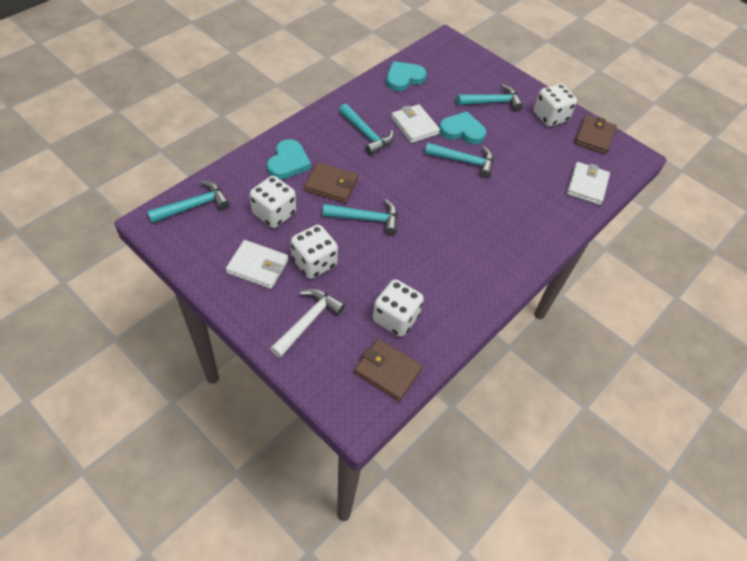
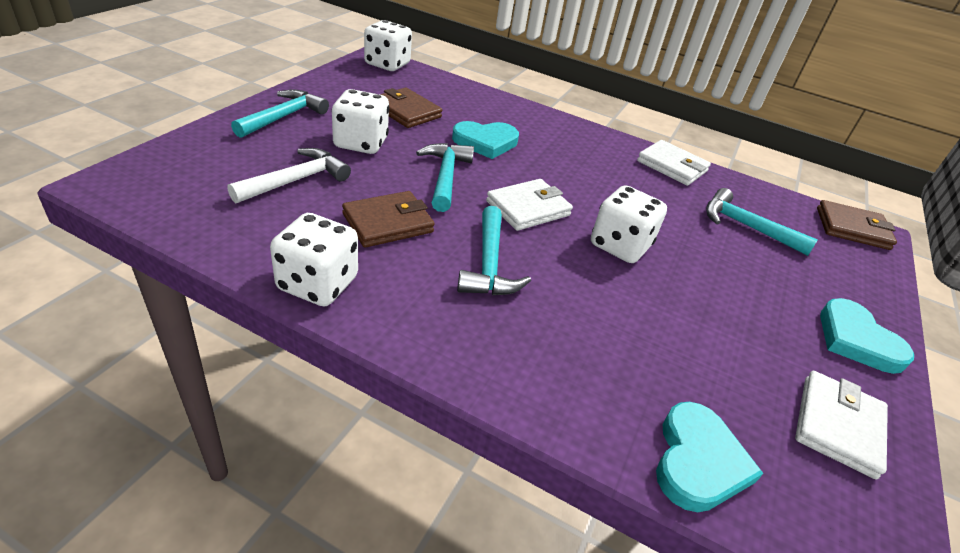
turquoise hammer: 5 -> 4

